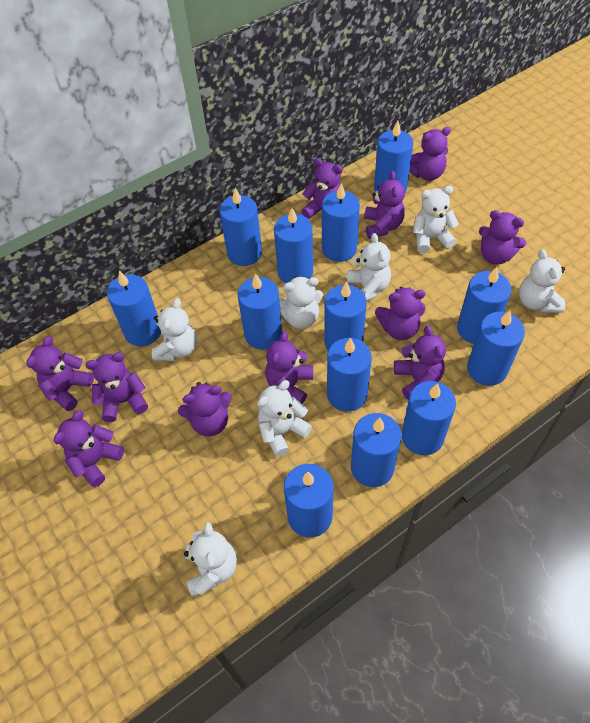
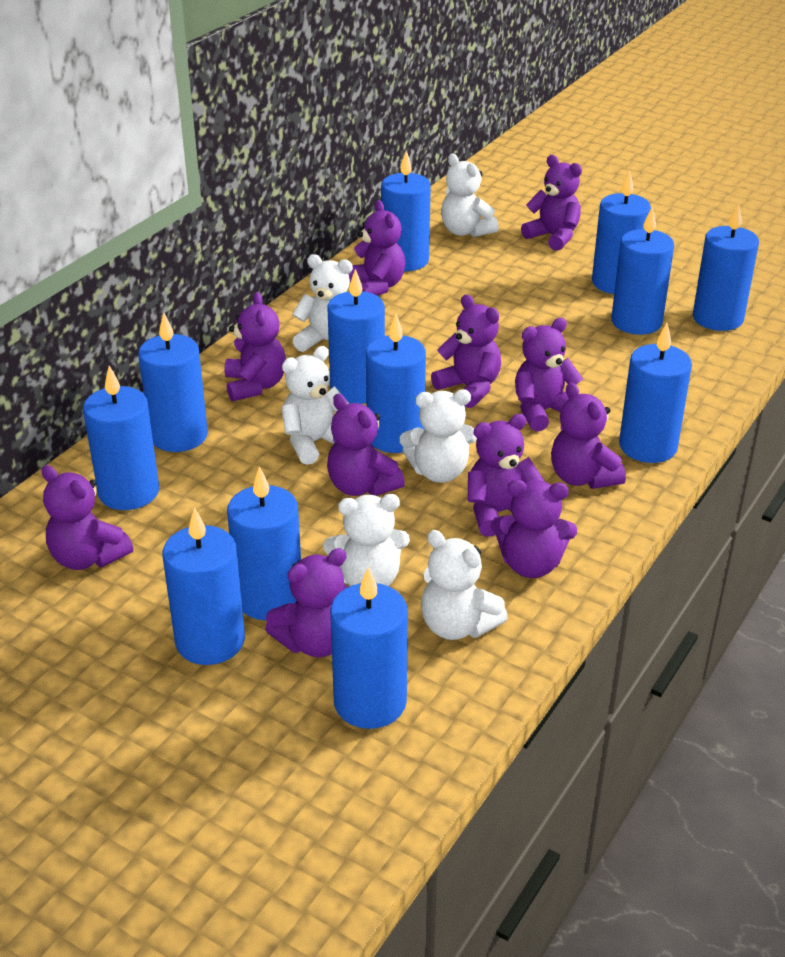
blue candle: 13 -> 12
white teddy bear: 7 -> 6

